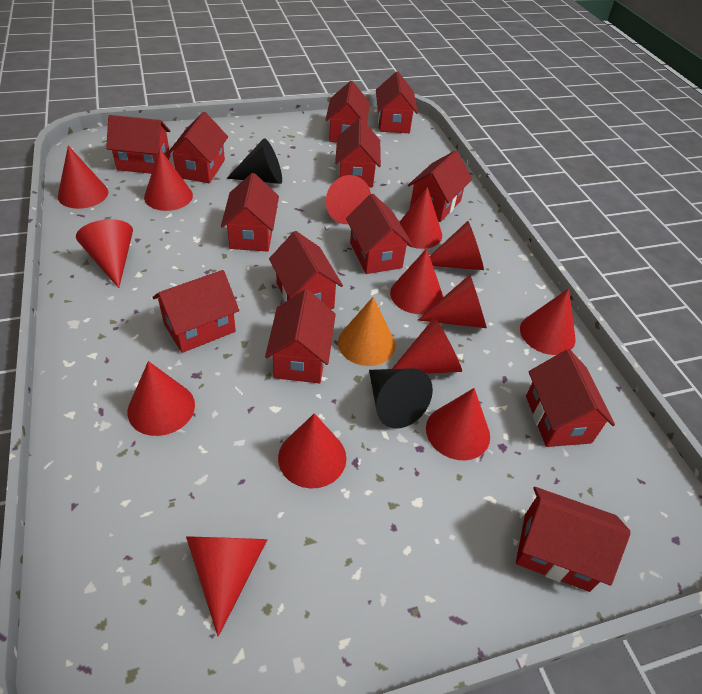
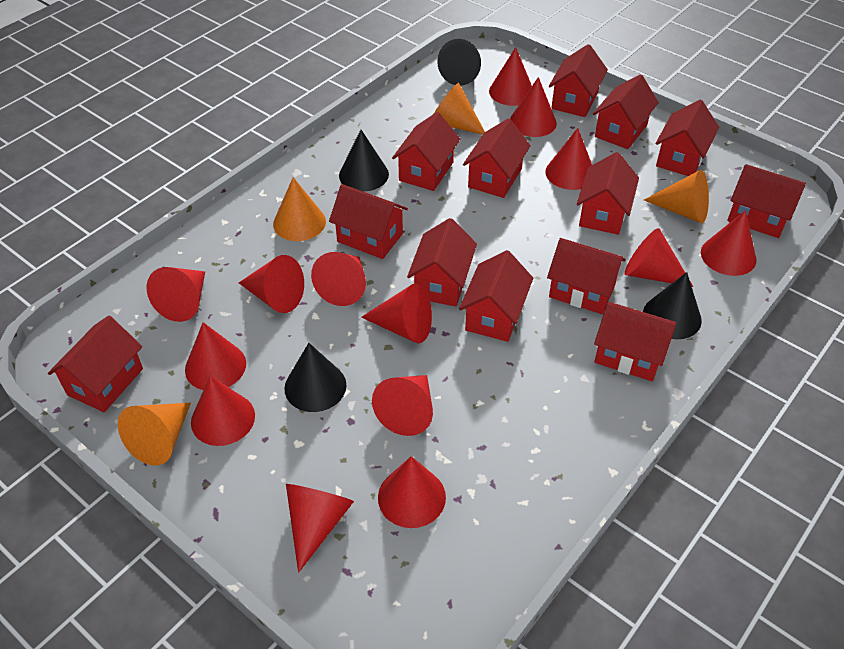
black cone: 2 -> 4
orange cone: 1 -> 4

